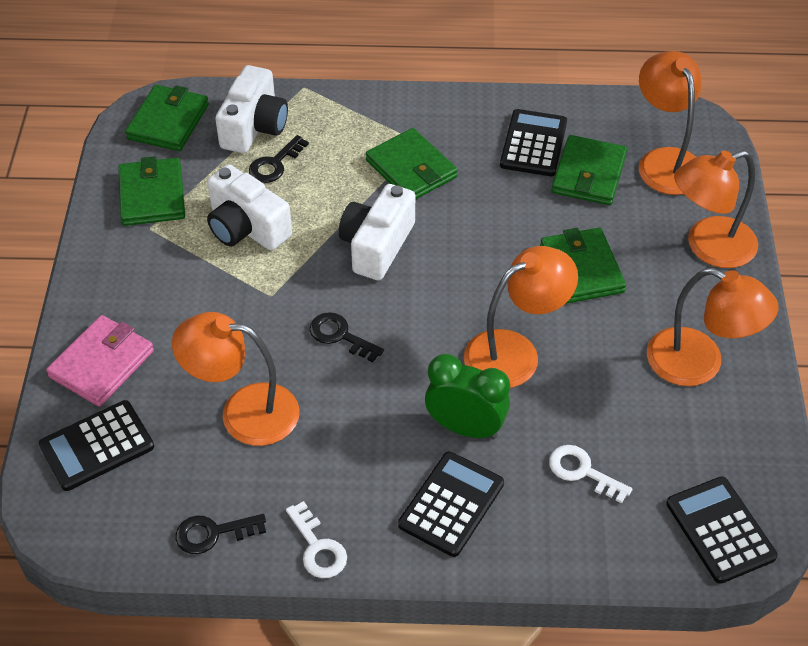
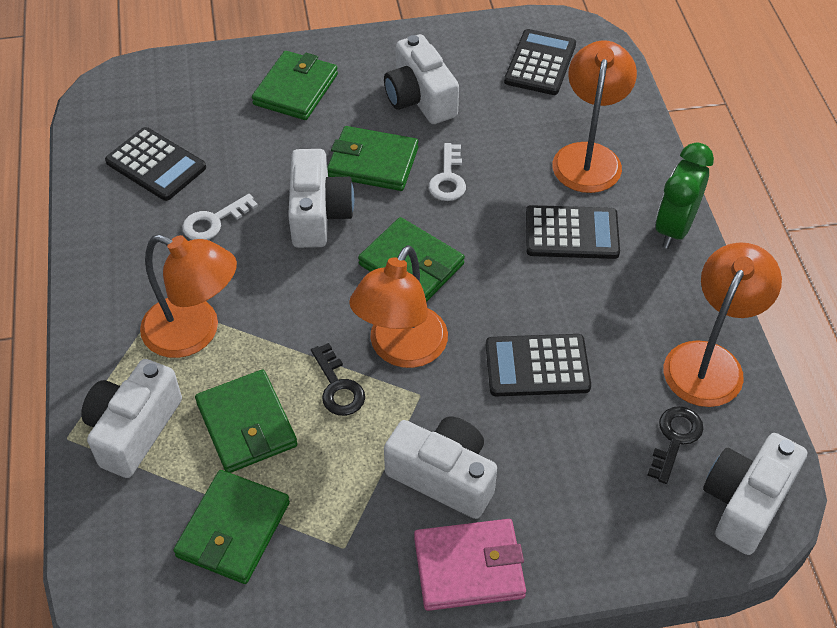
black key: 3 -> 2
orange lamp: 5 -> 4
white camera: 3 -> 5

